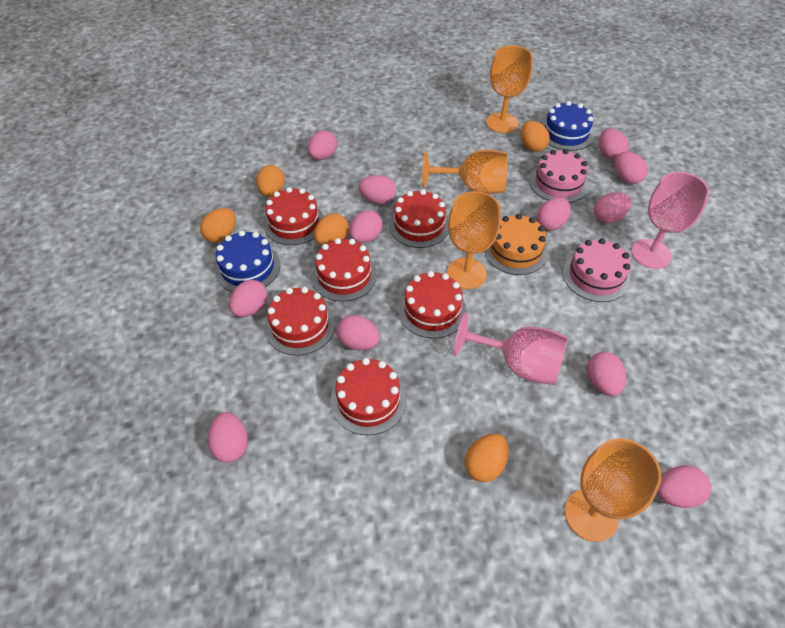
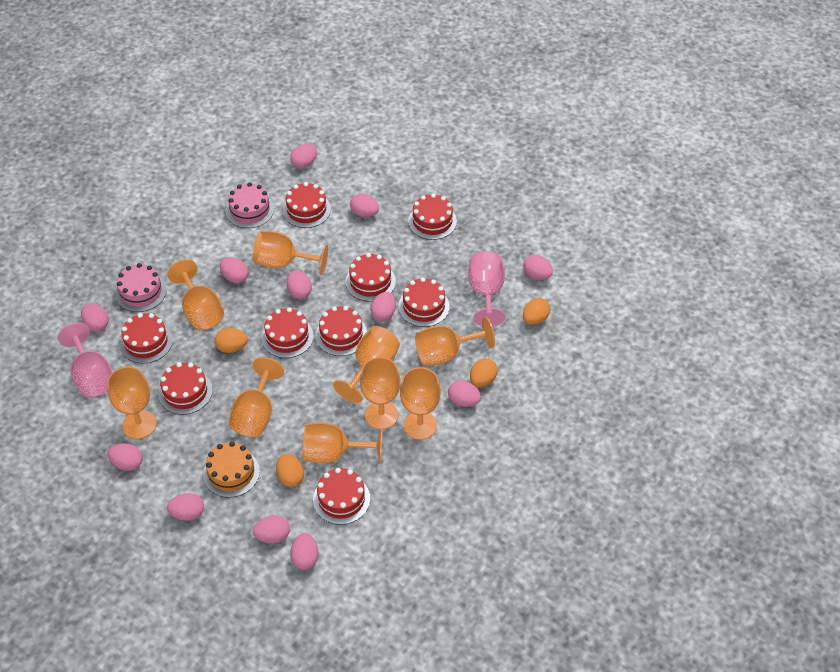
blue cake: 2 -> 0
orange egg: 5 -> 4
orange goblet: 4 -> 9
red cake: 6 -> 9

